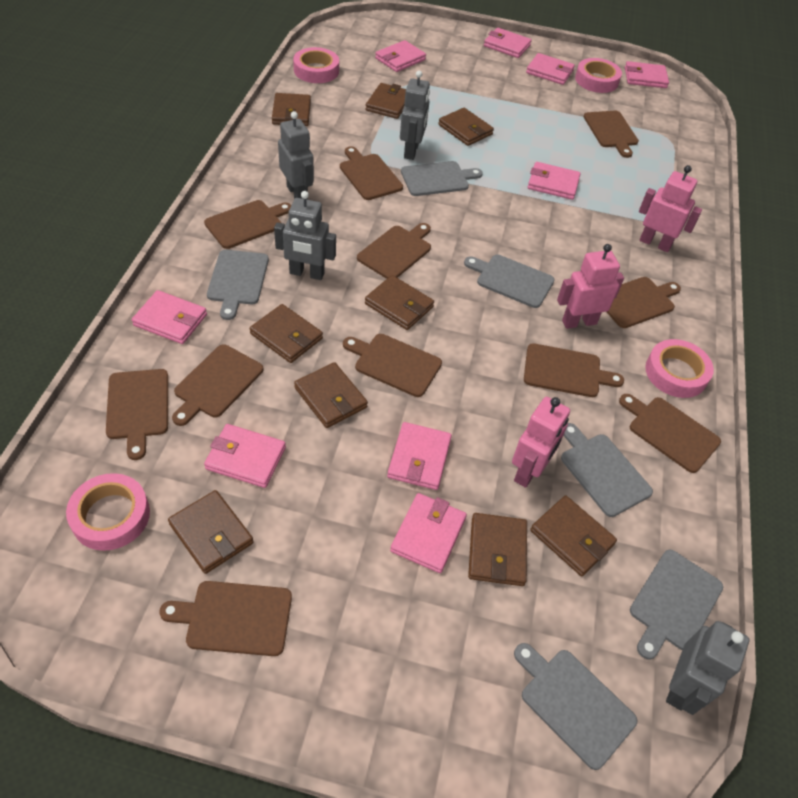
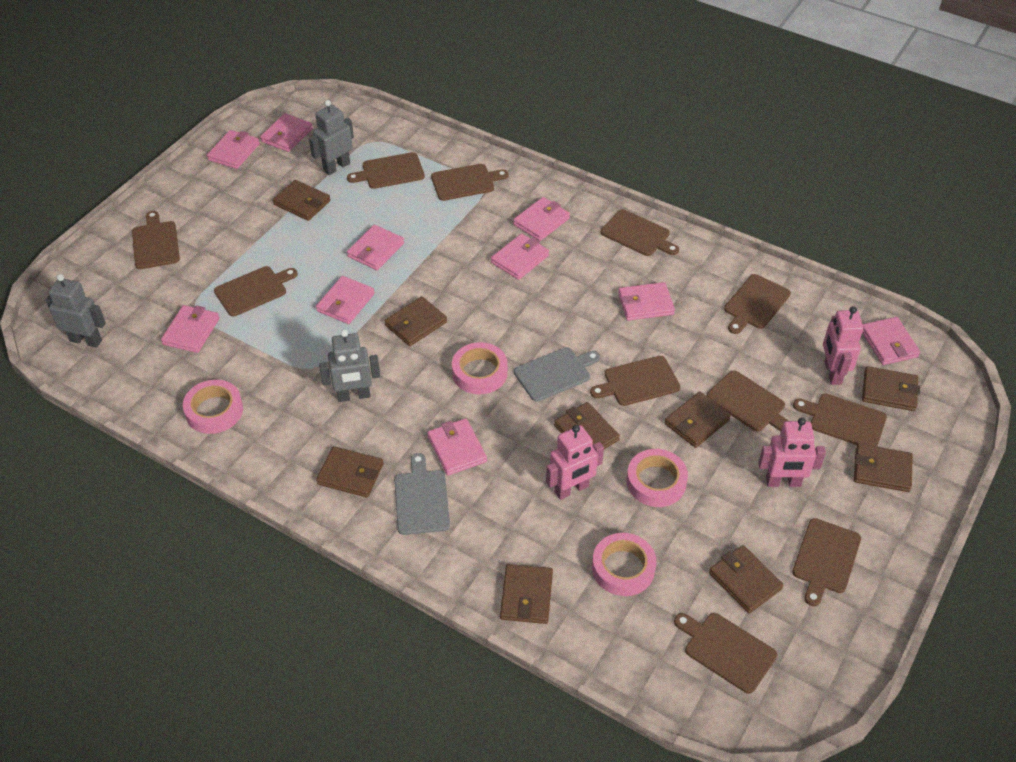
grey cutting board: 6 -> 2
grey robot: 4 -> 3
pink wallet: 9 -> 10

